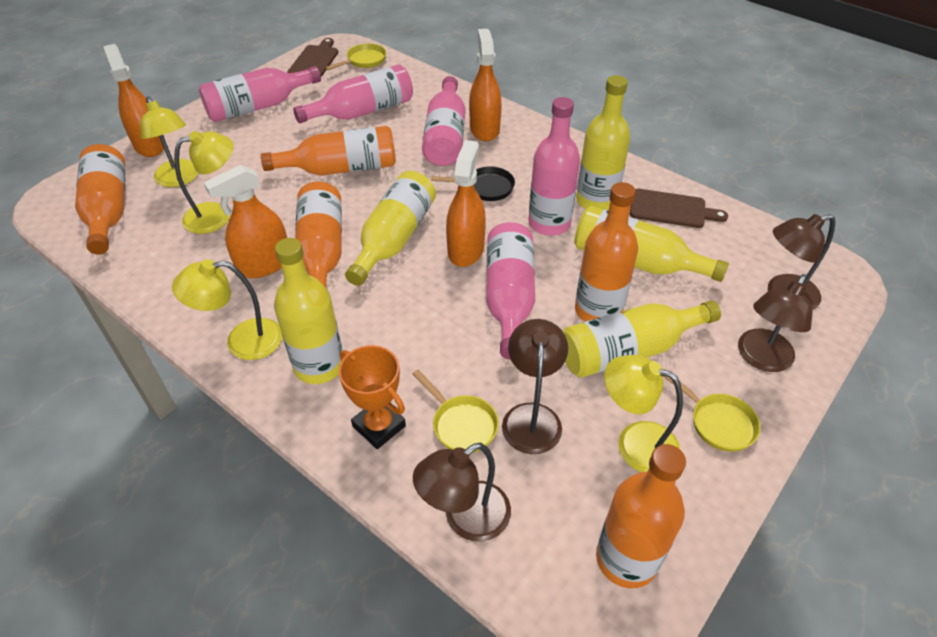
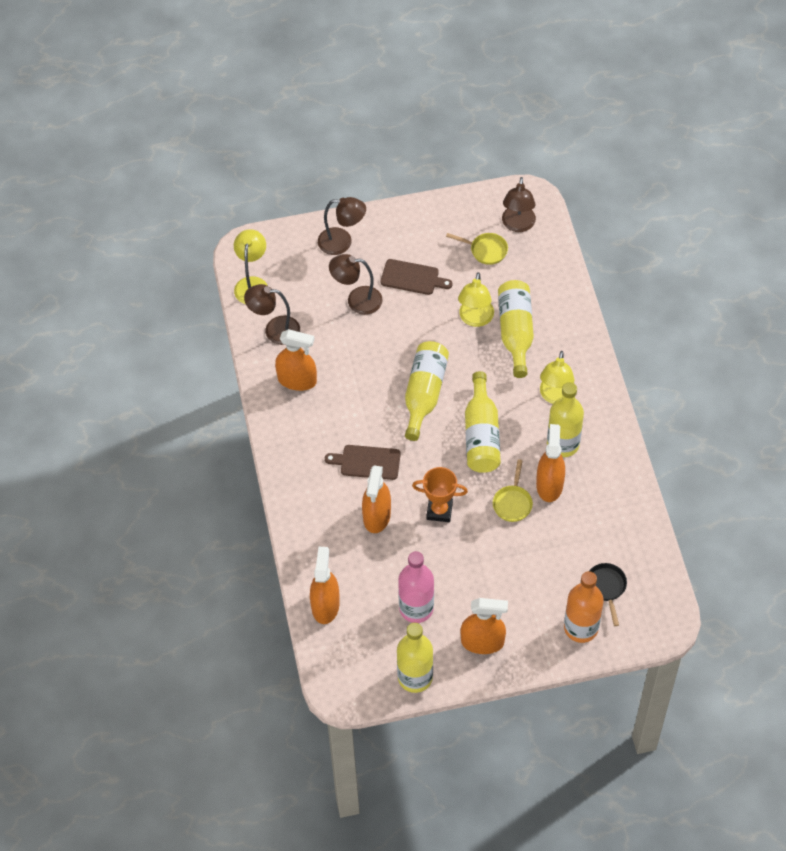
orange bottle: 5 -> 1
orange spray bottle: 4 -> 5
pink bottle: 5 -> 1
yellow lamp: 4 -> 3
yellow pan: 3 -> 2

